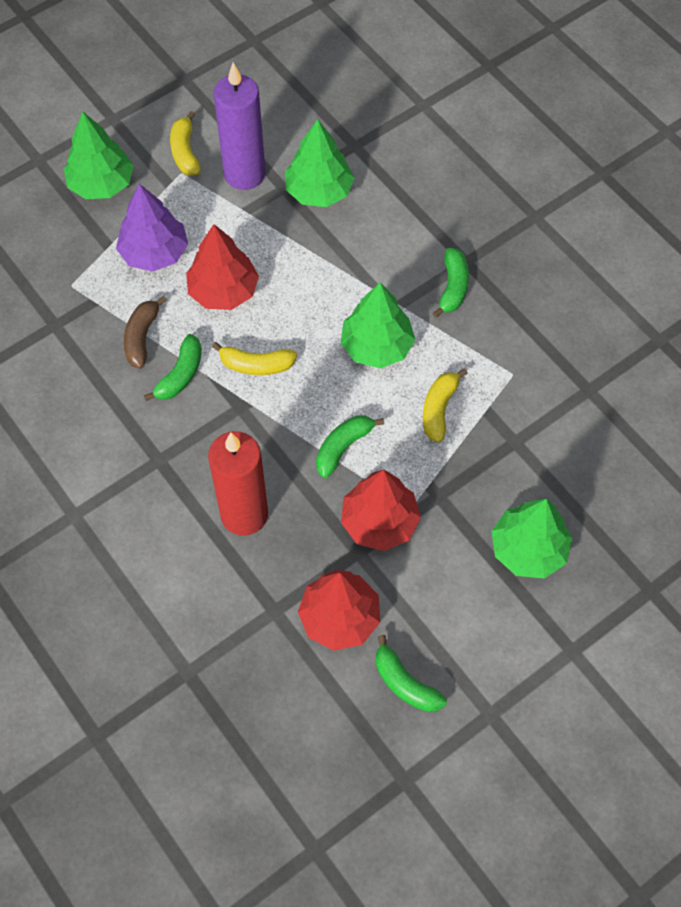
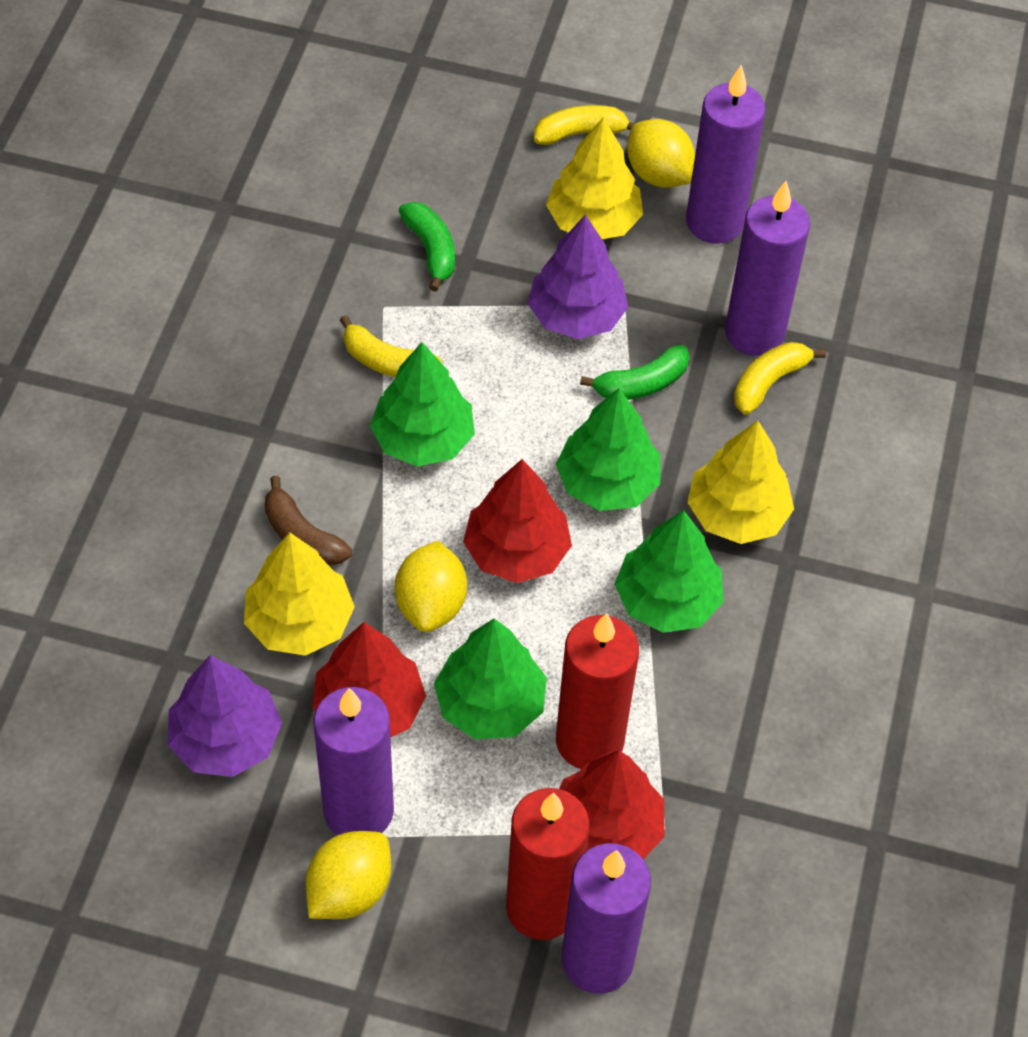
green banana: 4 -> 2
purple candle: 1 -> 4
purple tree: 1 -> 2
red candle: 1 -> 2
yellow lemon: 0 -> 3
yellow tree: 0 -> 3

